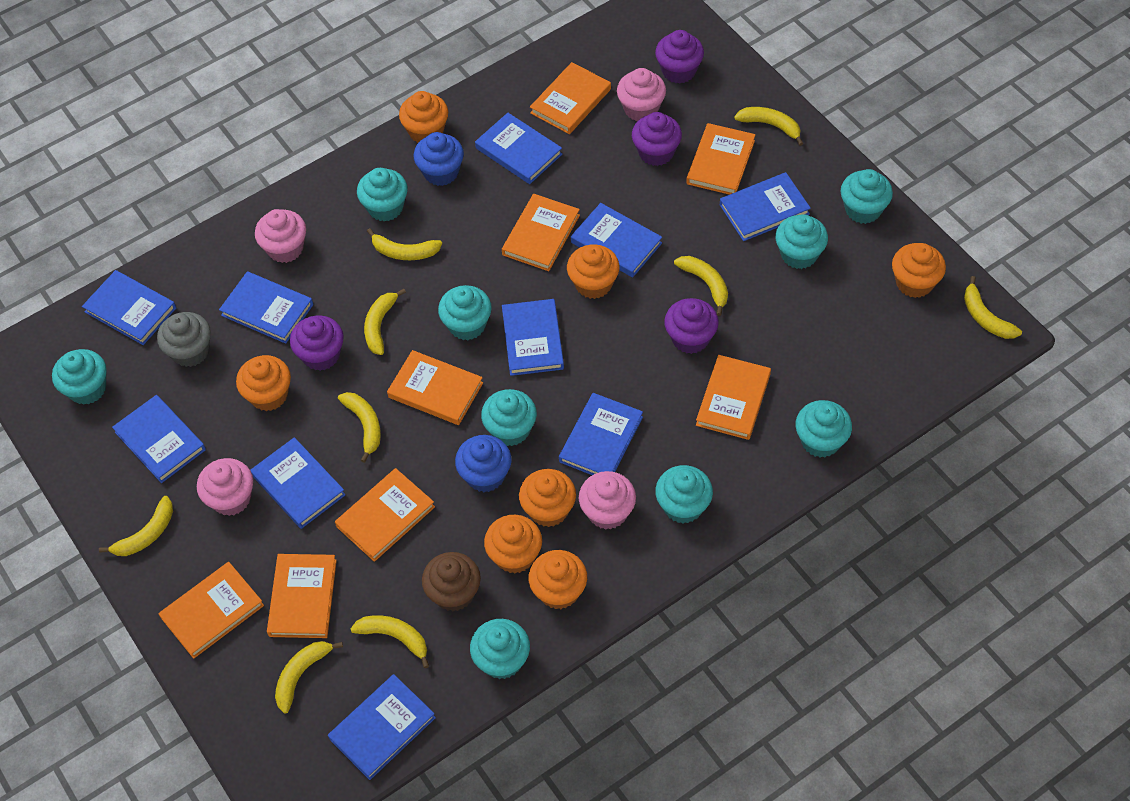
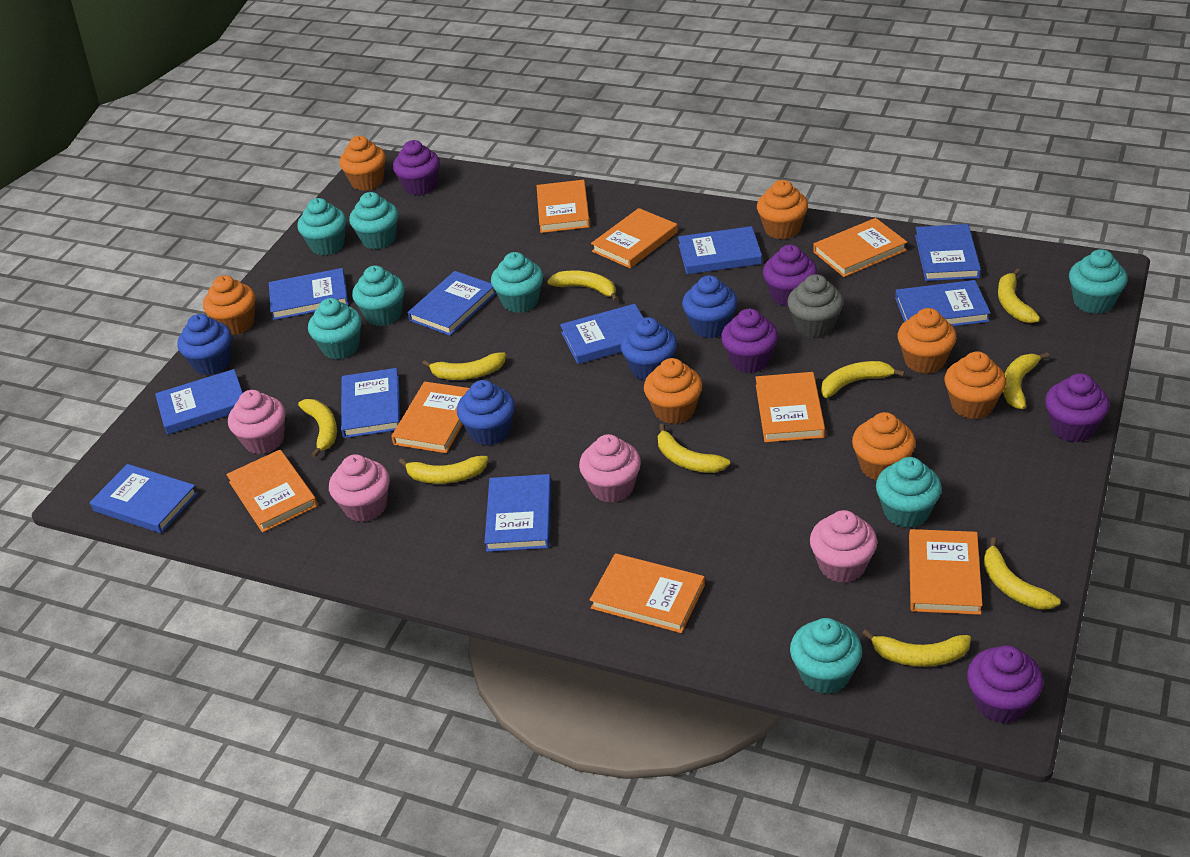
blue cupcake: 2 -> 4
brown cupcake: 1 -> 0
purple cupcake: 4 -> 5
turquoise cupcake: 9 -> 8
yellow banana: 9 -> 10

